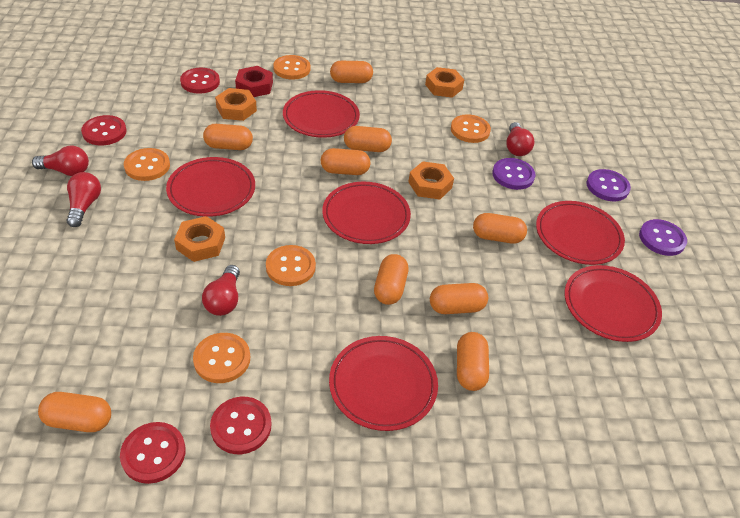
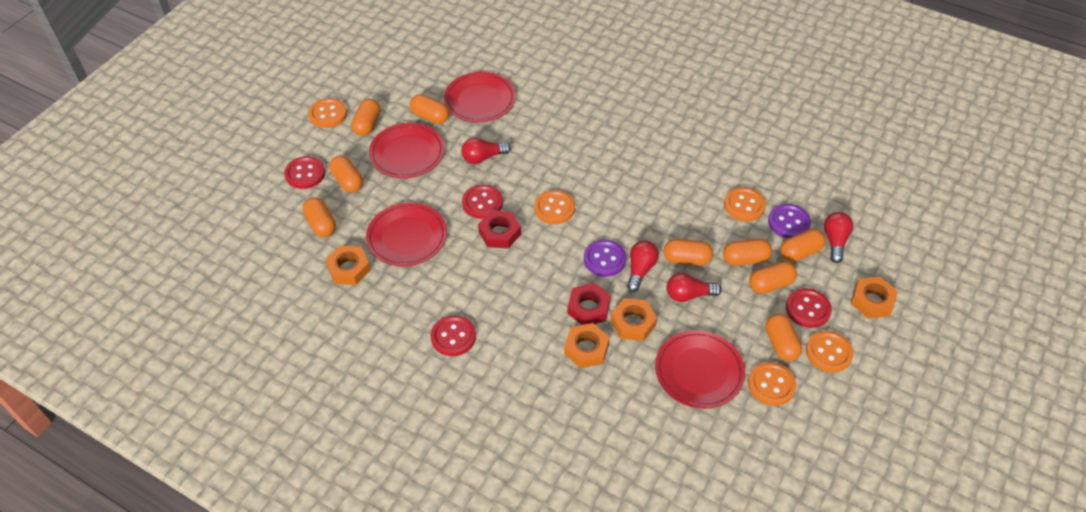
purple button: 3 -> 2
red nut: 1 -> 2
red plate: 6 -> 4

